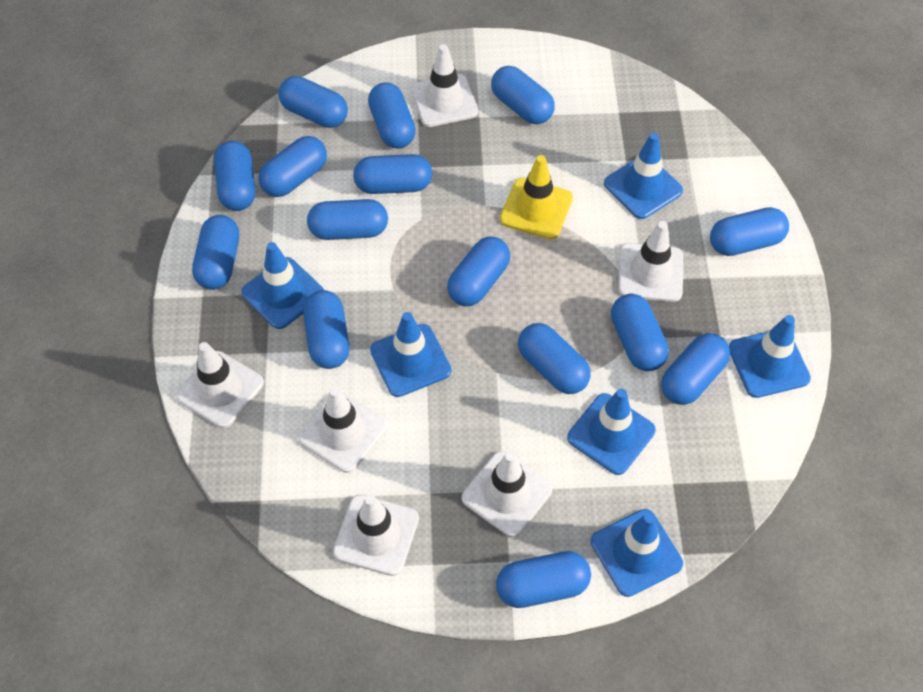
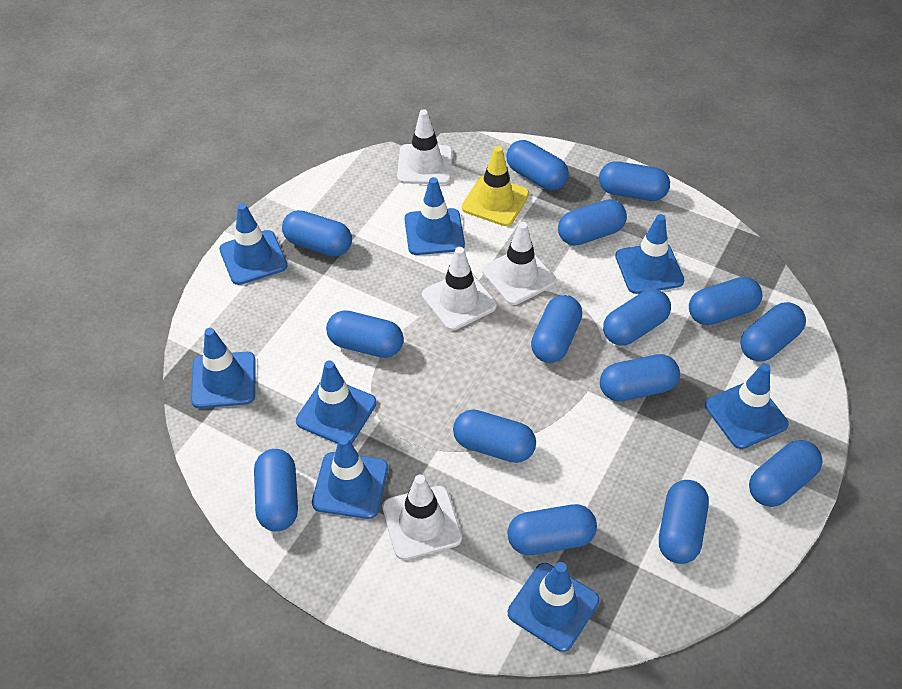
blue traffic cone: 6 -> 8
white traffic cone: 6 -> 4

